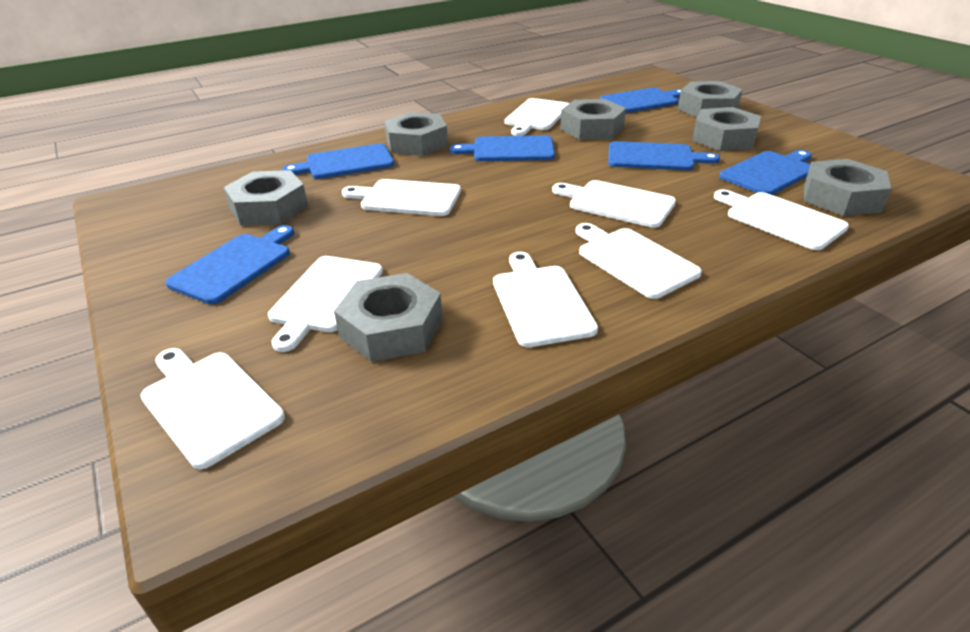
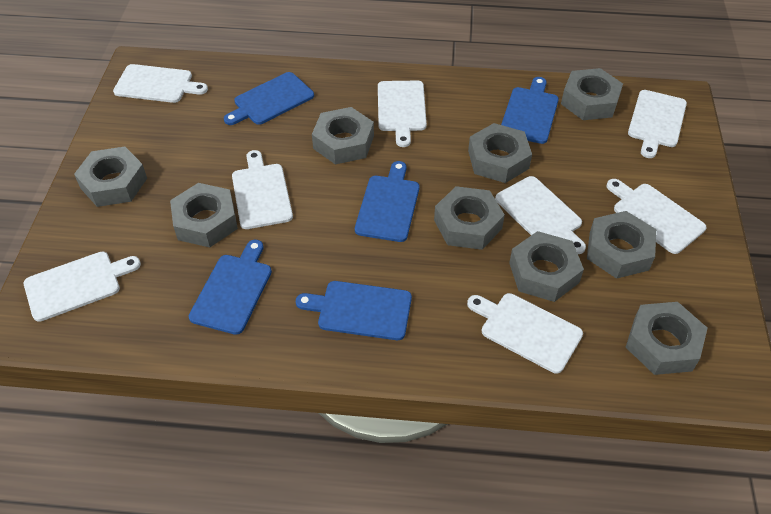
blue cutting board: 6 -> 5
grey nut: 7 -> 9

